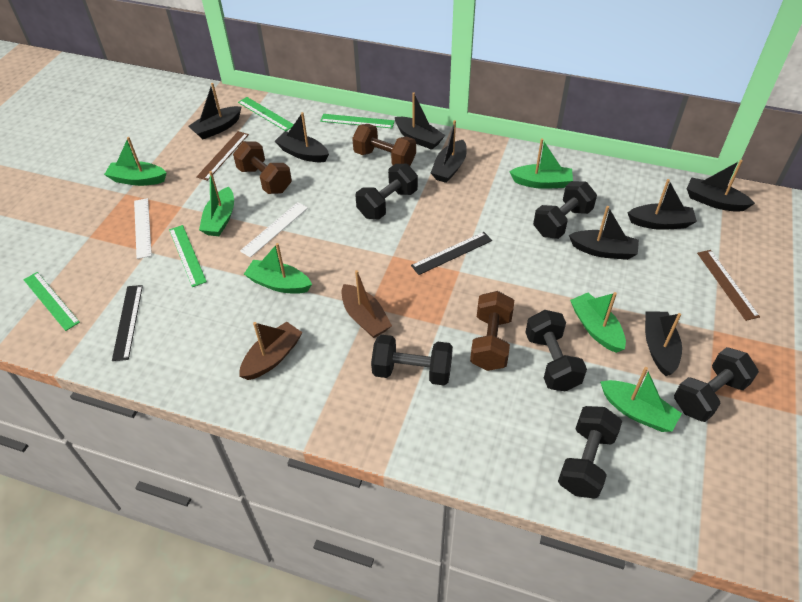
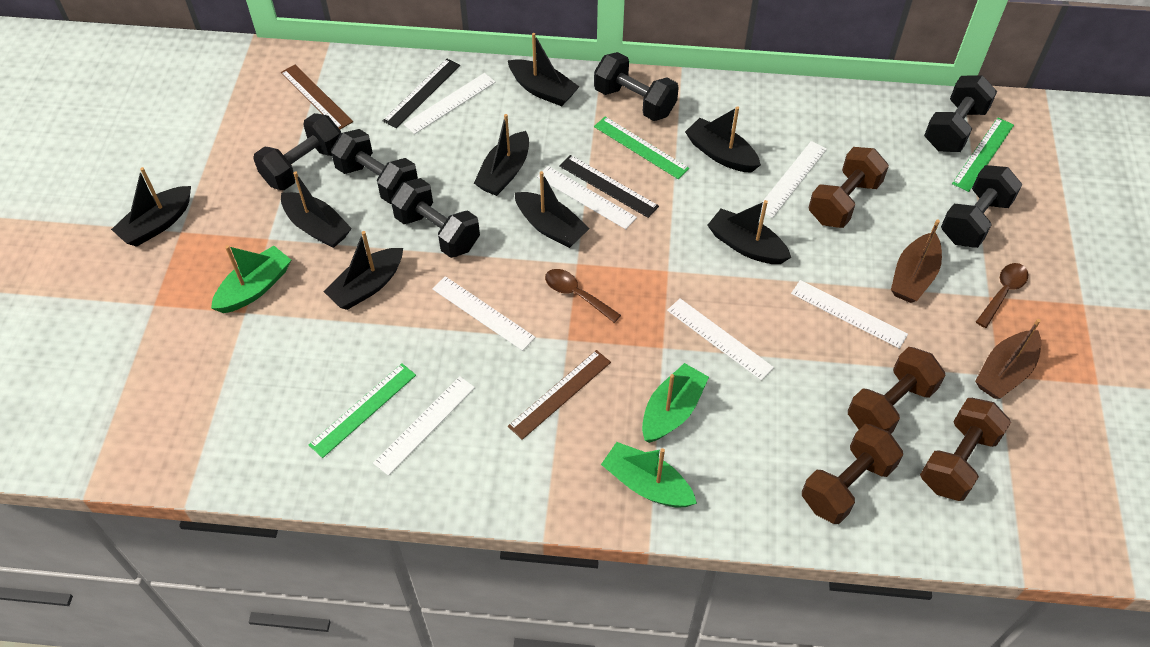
brown dumbbell: 3 -> 4
brown spoon: 0 -> 2
green boat: 6 -> 3
green ruler: 4 -> 3
white ruler: 2 -> 7

